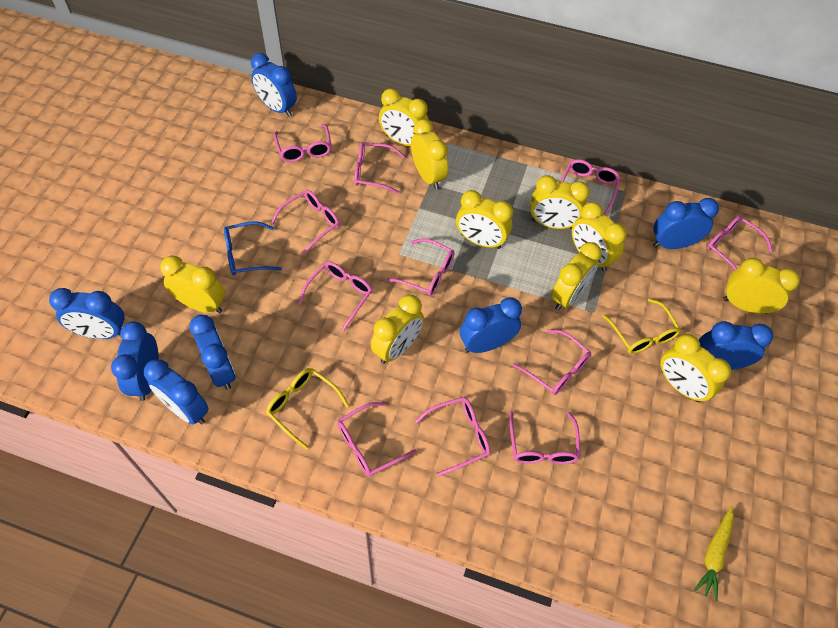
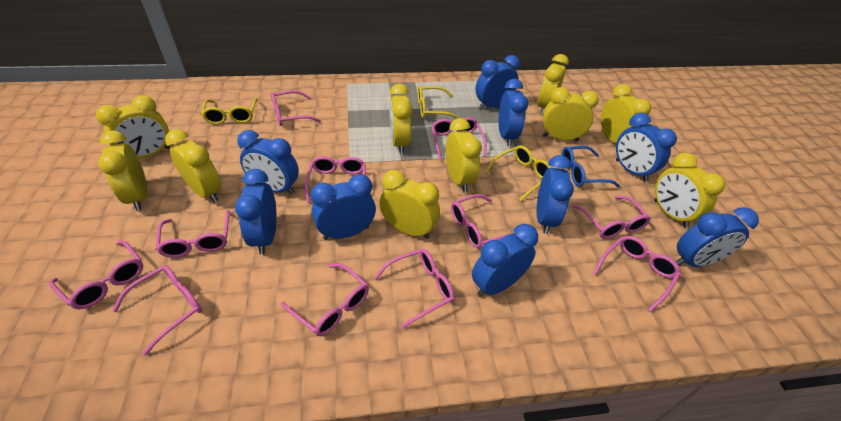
blue clock: 8 -> 9
yellow carrot: 1 -> 0
yellow glasses: 2 -> 3

